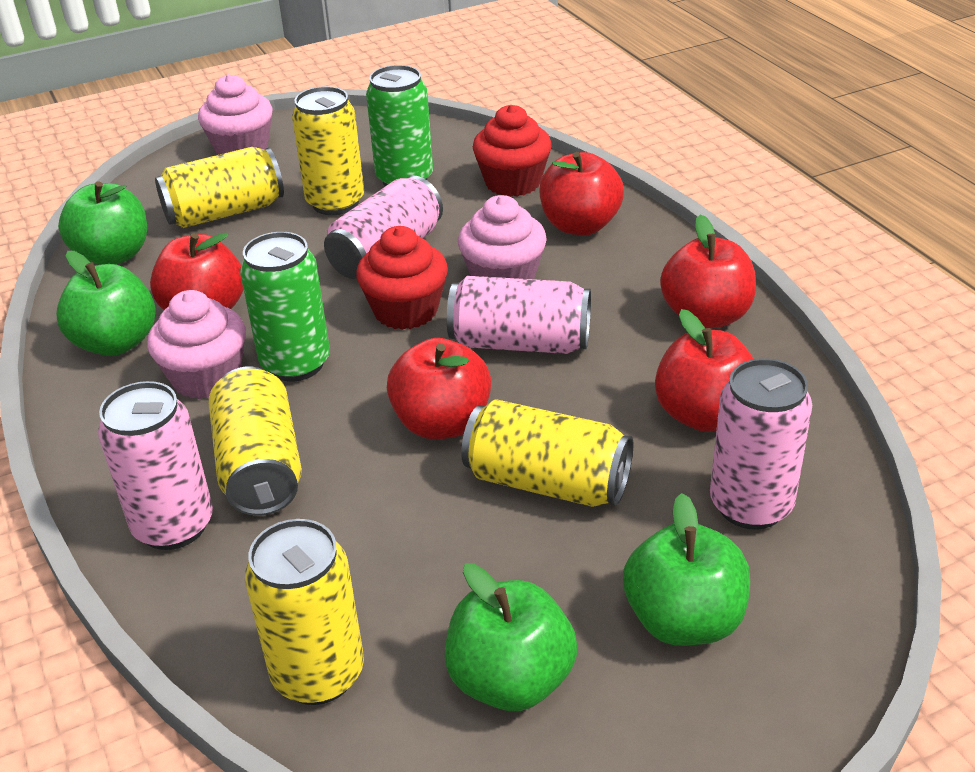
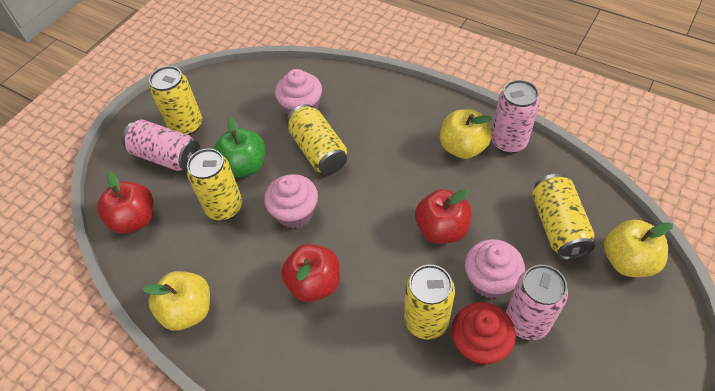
green apple: 4 -> 1
green can: 2 -> 0
pink can: 4 -> 3
red apple: 5 -> 3
red cupcake: 2 -> 1
yellow apple: 0 -> 3

